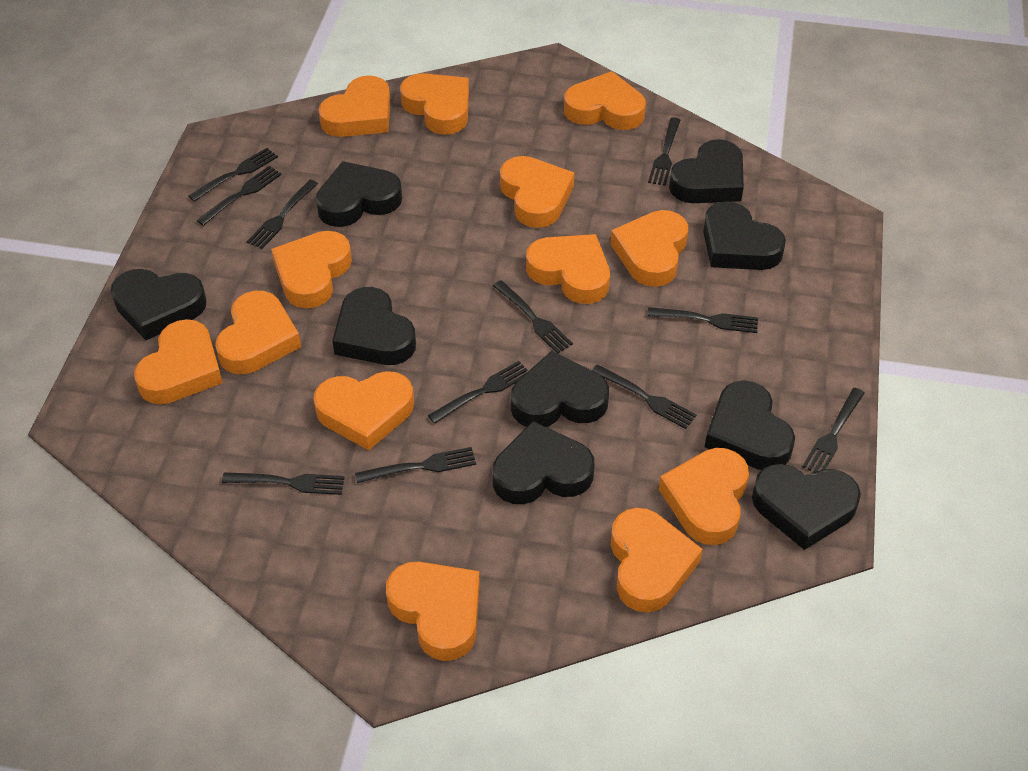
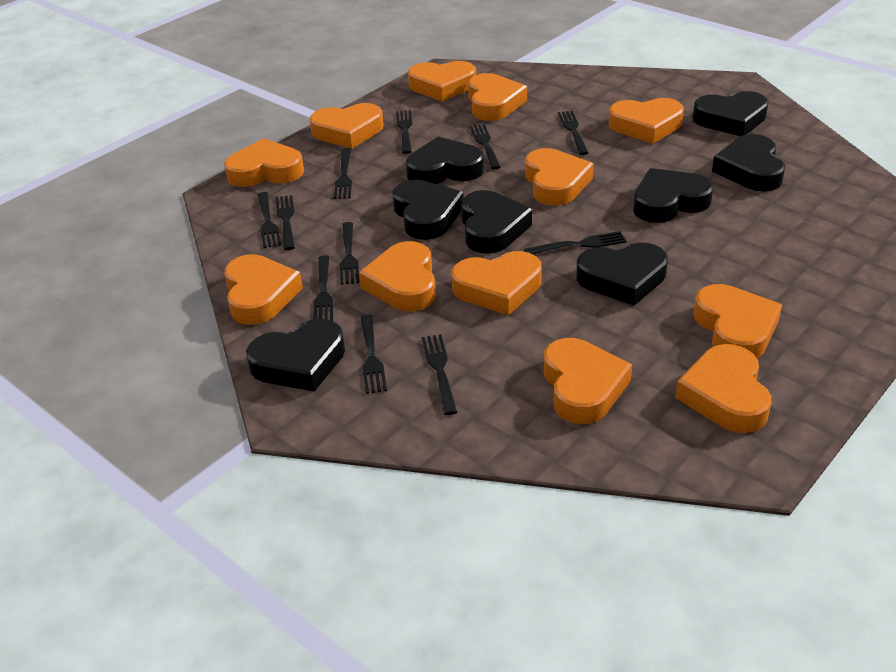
black heart: 9 -> 8
orange heart: 13 -> 12

